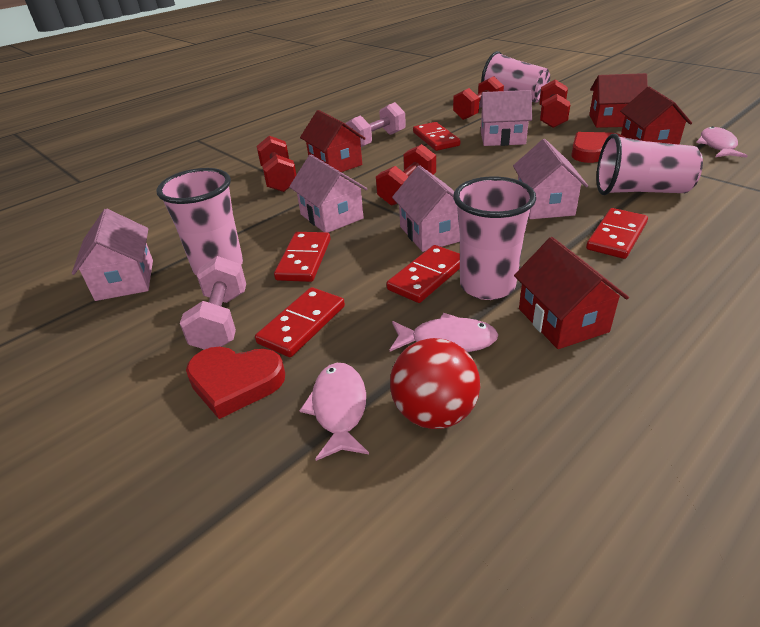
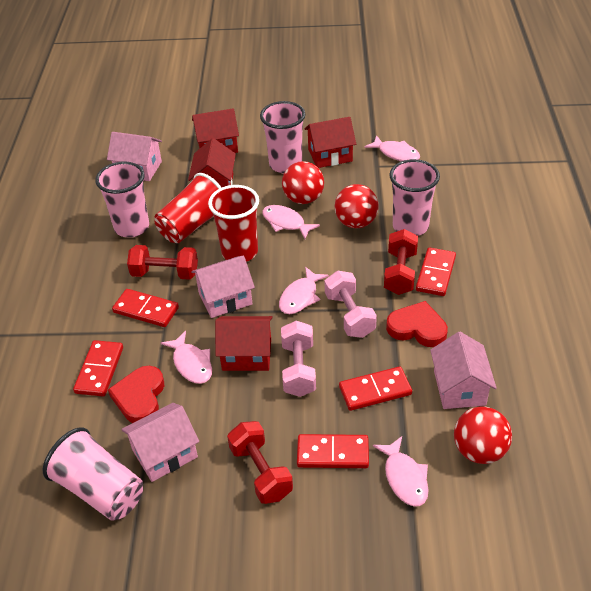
pink fish: 3 -> 5
pink house: 5 -> 4
red ball: 1 -> 3
red cup: 0 -> 2
red dumbbell: 4 -> 3

